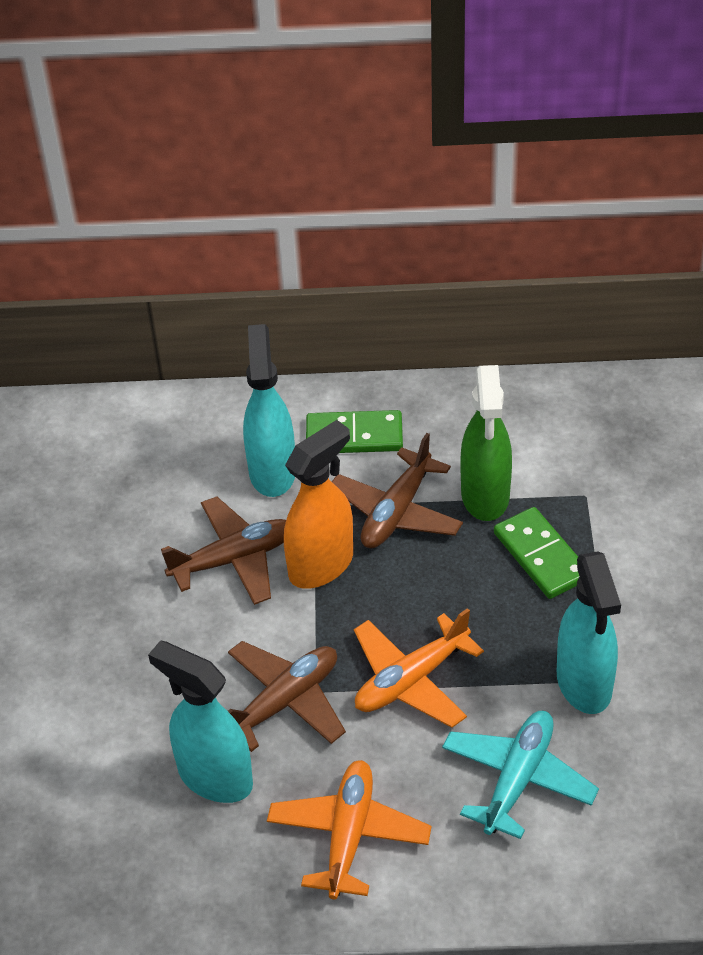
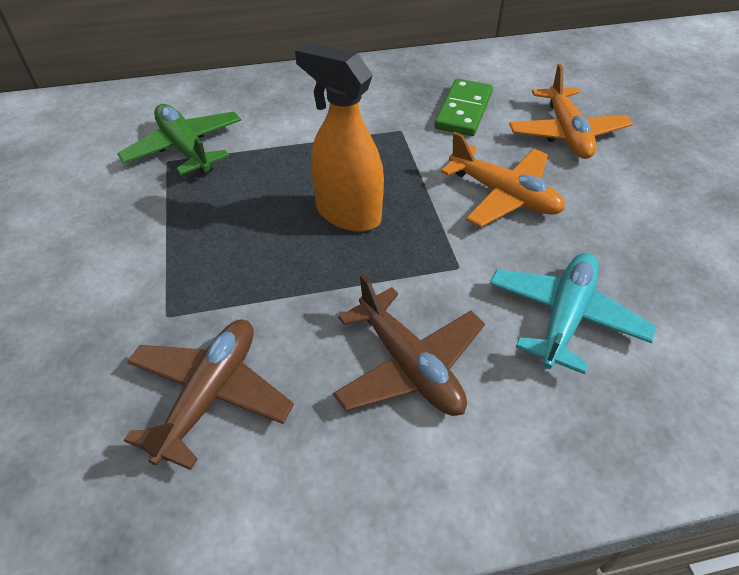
brown plane: 3 -> 2
green domino: 2 -> 1
green plane: 0 -> 1
green spray bottle: 1 -> 0
turquoise spray bottle: 3 -> 0

